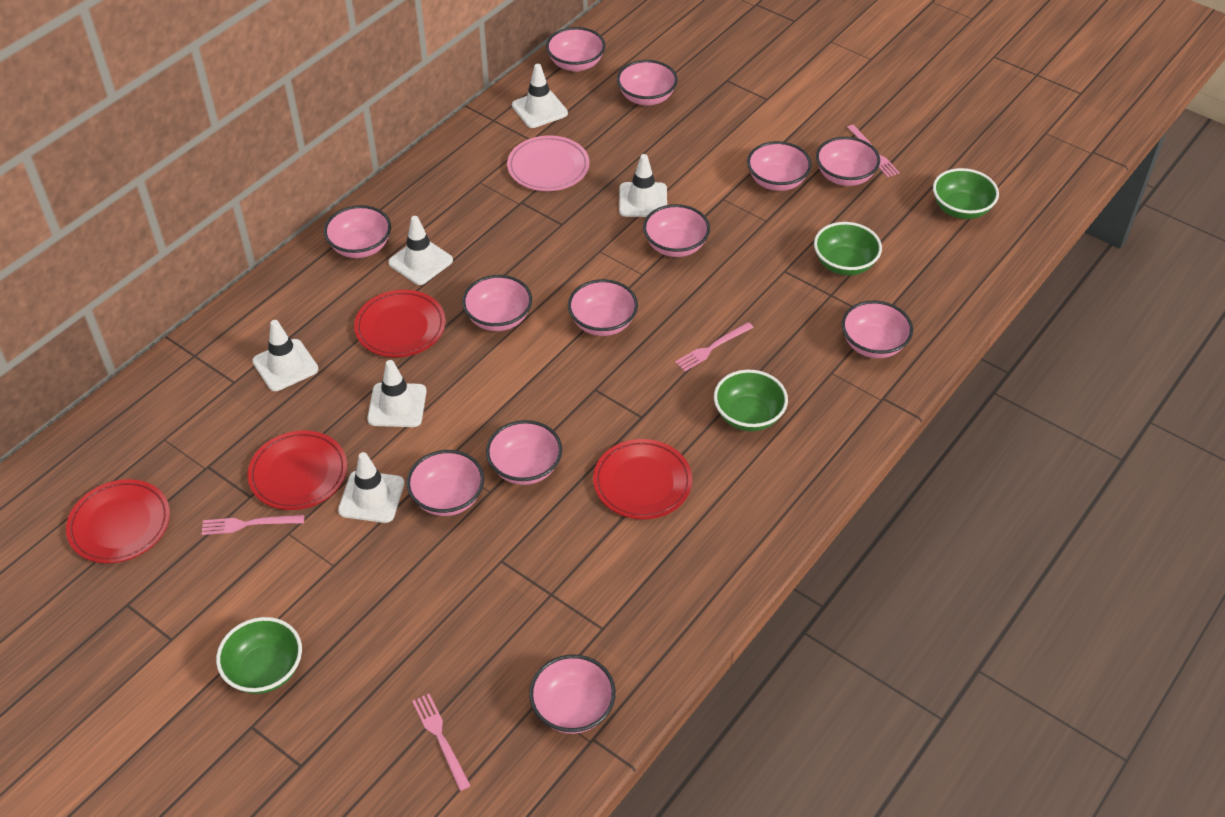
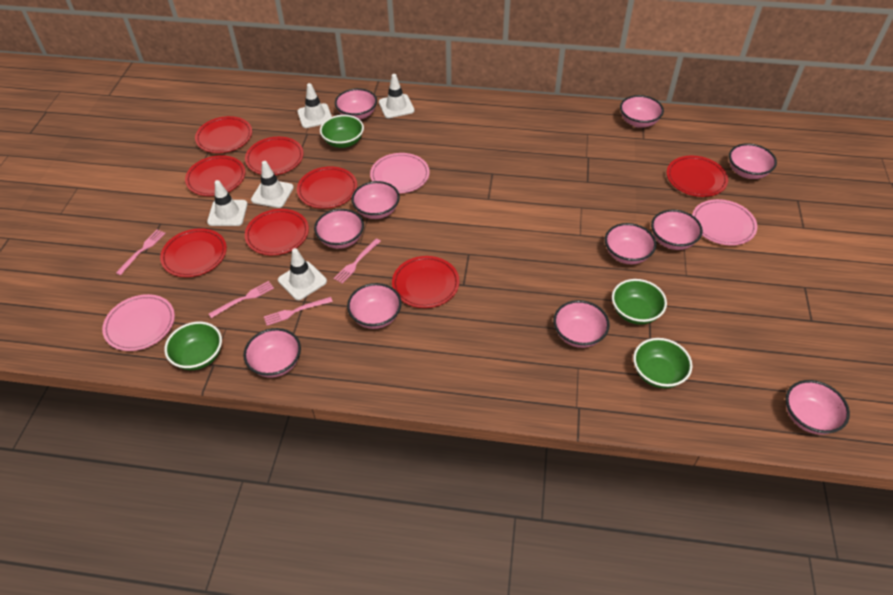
pink bowl: 12 -> 11
pink plate: 1 -> 3
red plate: 4 -> 8
white traffic cone: 6 -> 5

